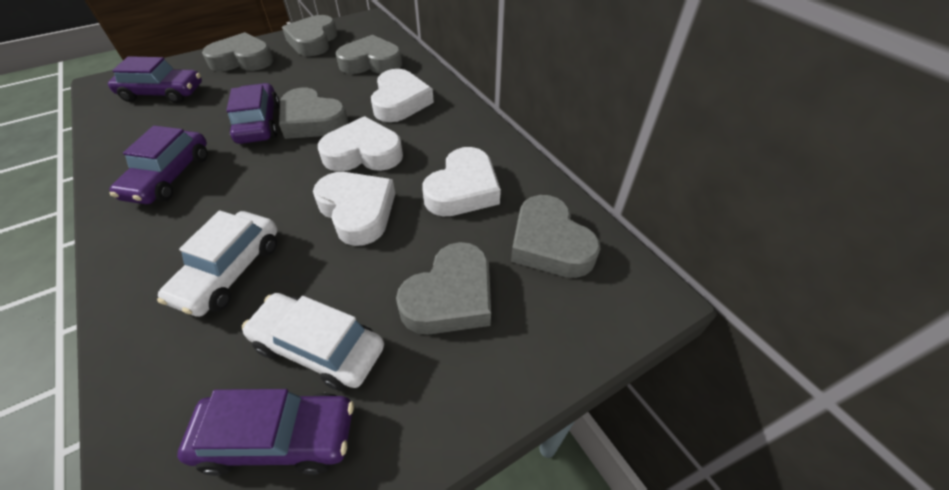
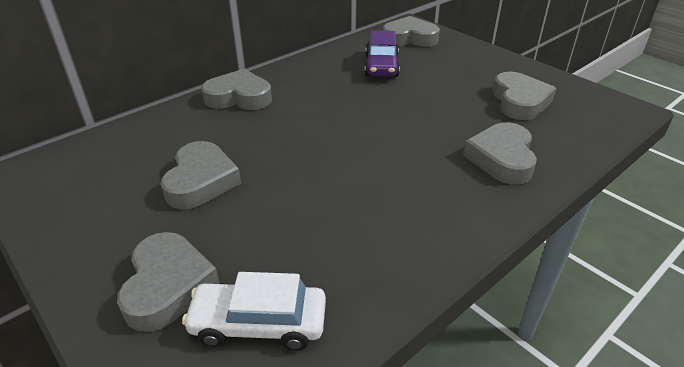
purple car: 4 -> 1
white car: 2 -> 1
white heart: 4 -> 0

